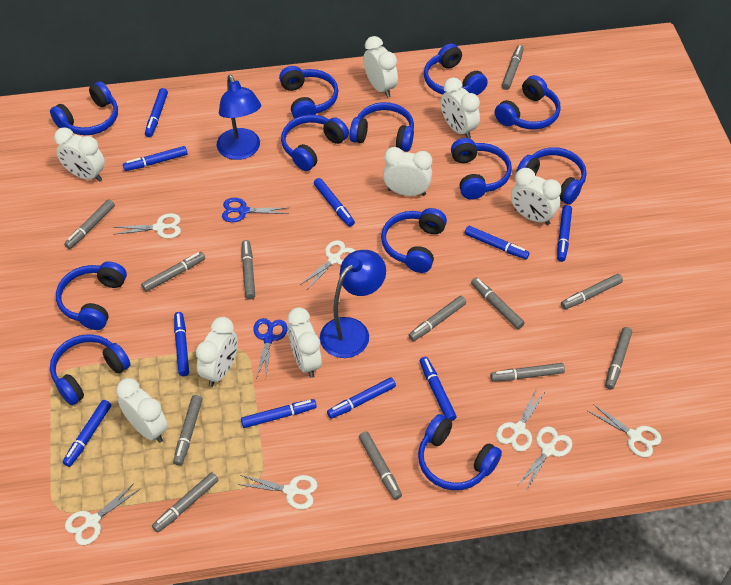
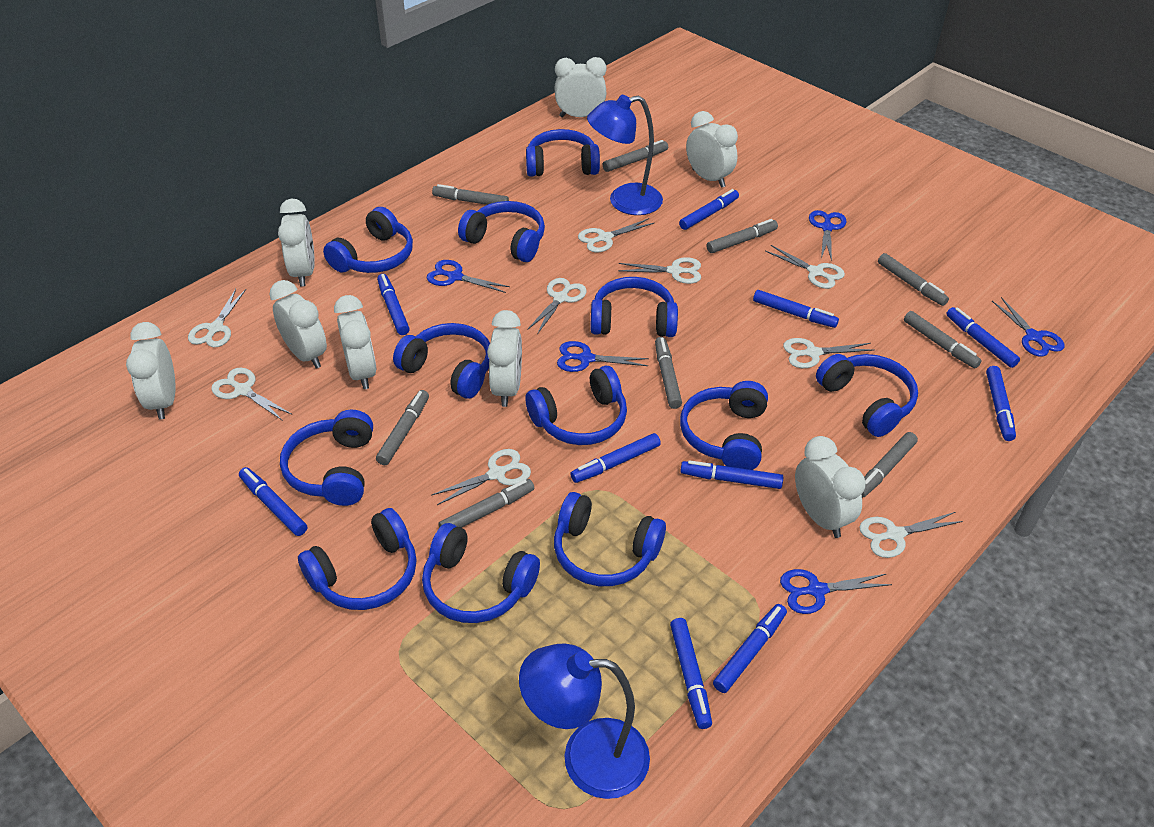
blue scissors: 2 -> 5
grey marker: 12 -> 9
white scissors: 7 -> 9

